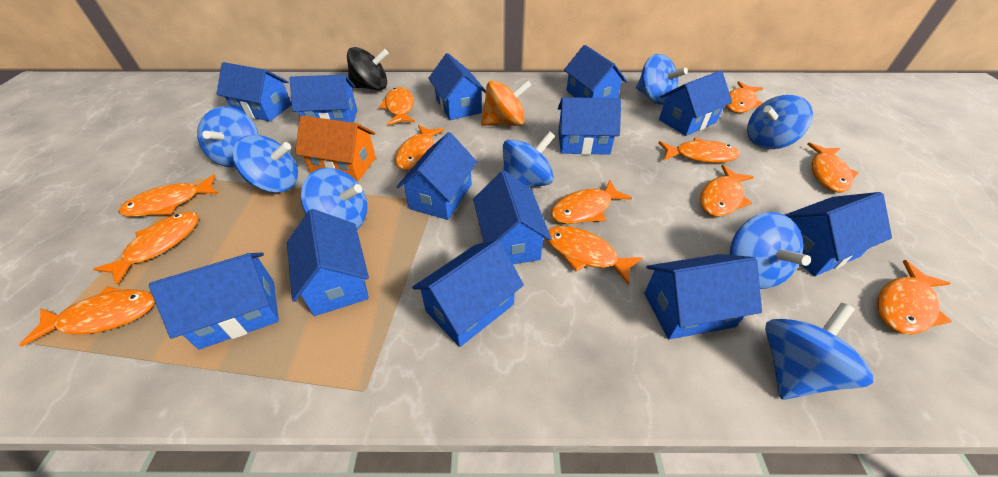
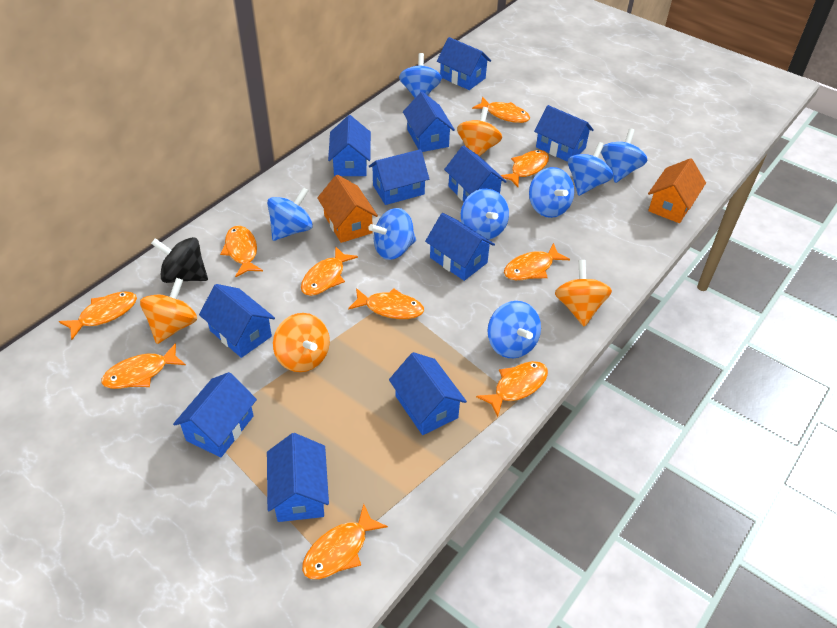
blue house: 13 -> 11
orange fish: 12 -> 10
orange house: 1 -> 2
orange spinning top: 1 -> 4

